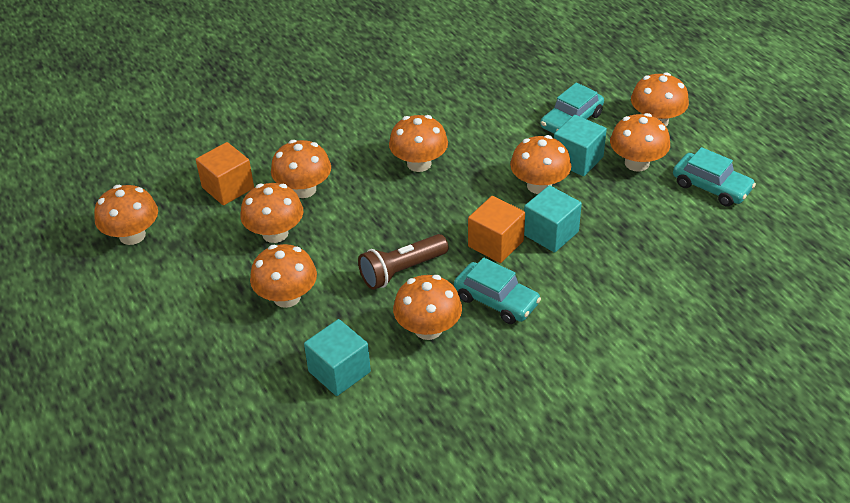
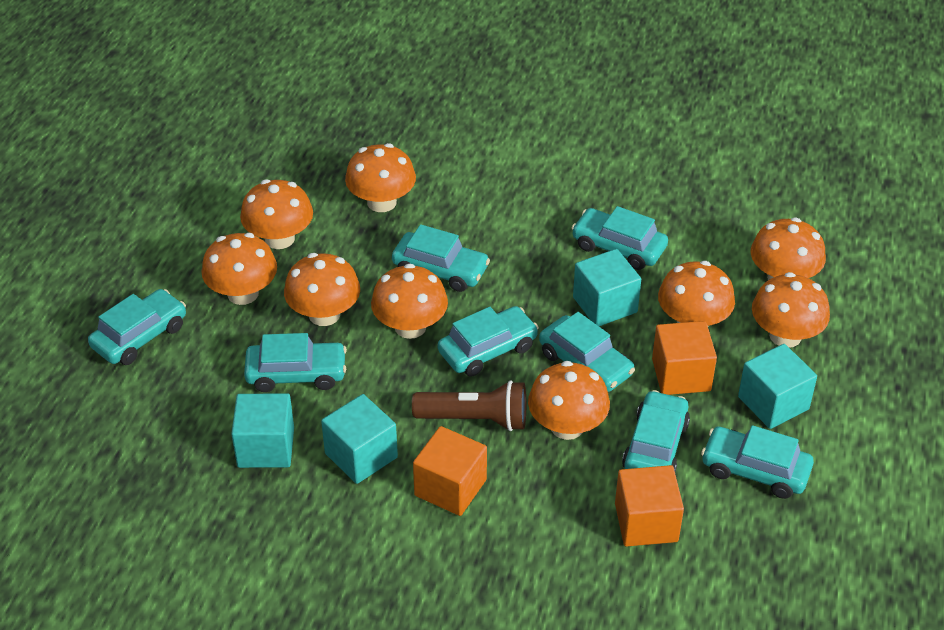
orange cube: 2 -> 3
turquoise car: 3 -> 8
turquoise cube: 3 -> 4

